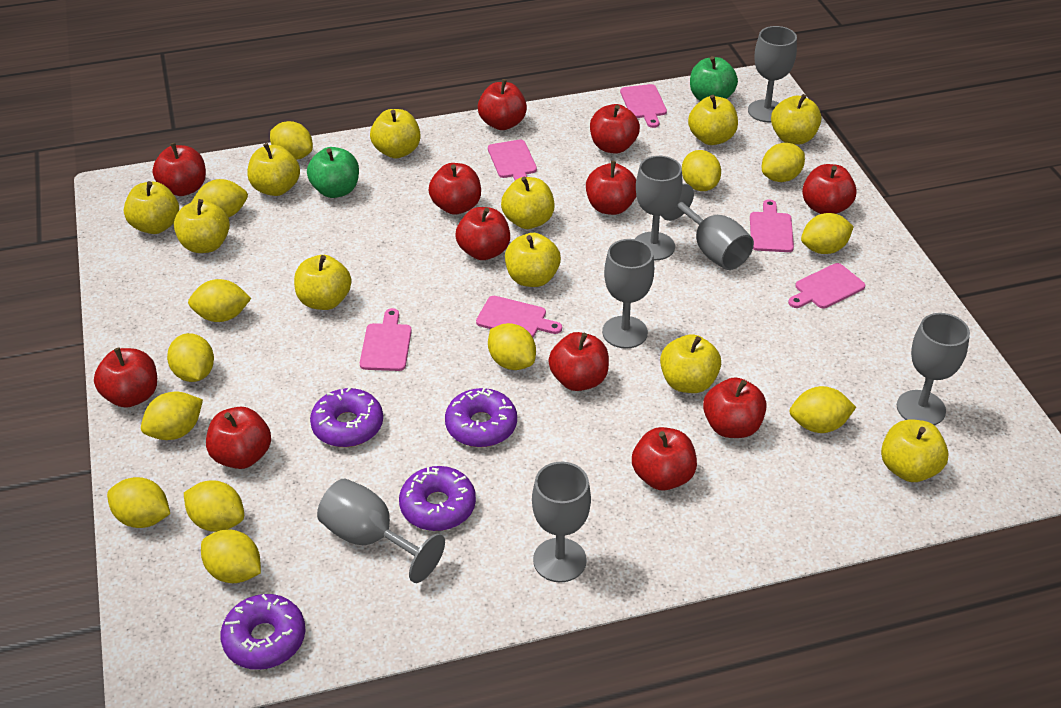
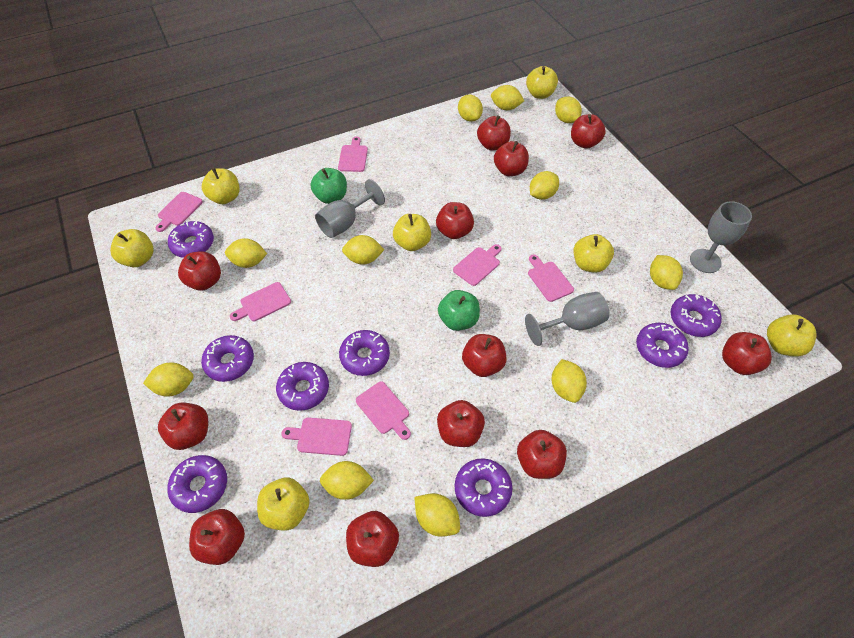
grey goblet: 7 -> 3
pink cutting board: 6 -> 7
purple donut: 4 -> 8
yellow apple: 11 -> 7
yellow lemon: 13 -> 11

